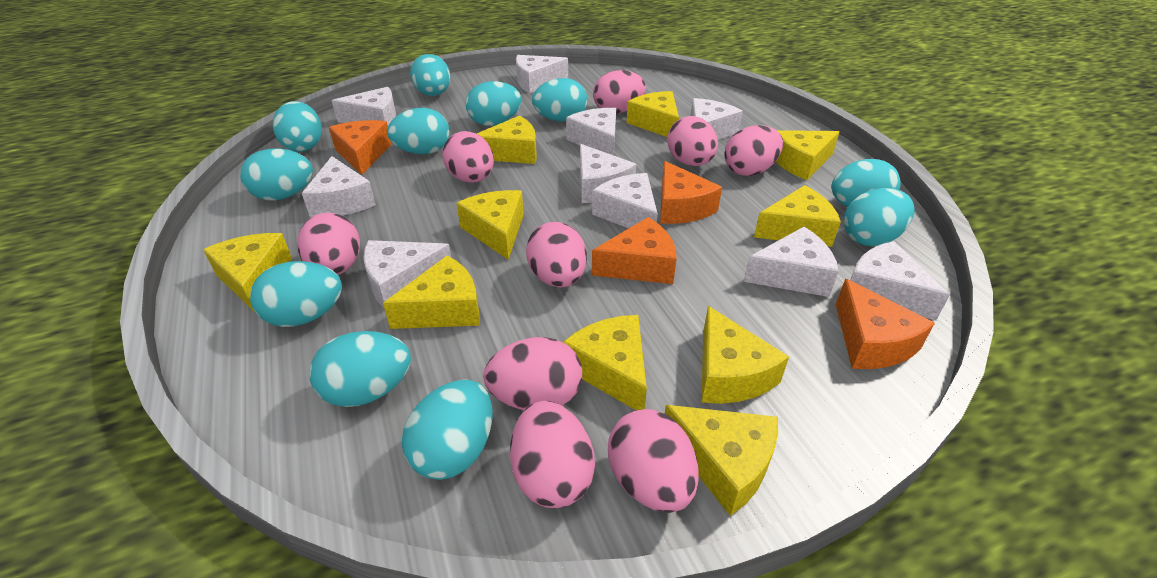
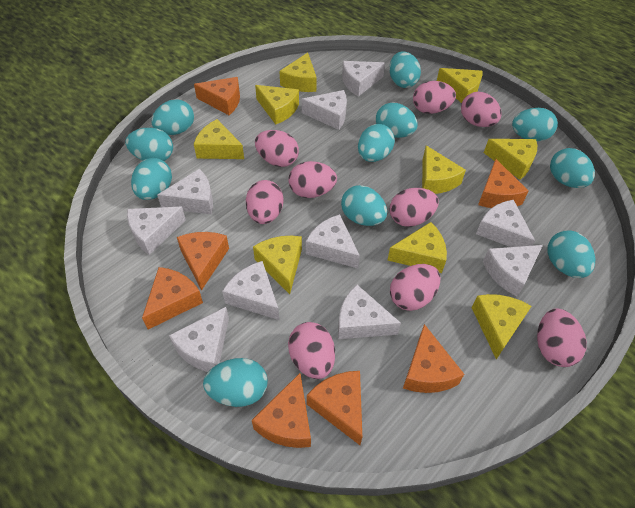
orange cheese: 4 -> 7
yellow cheese: 10 -> 9

